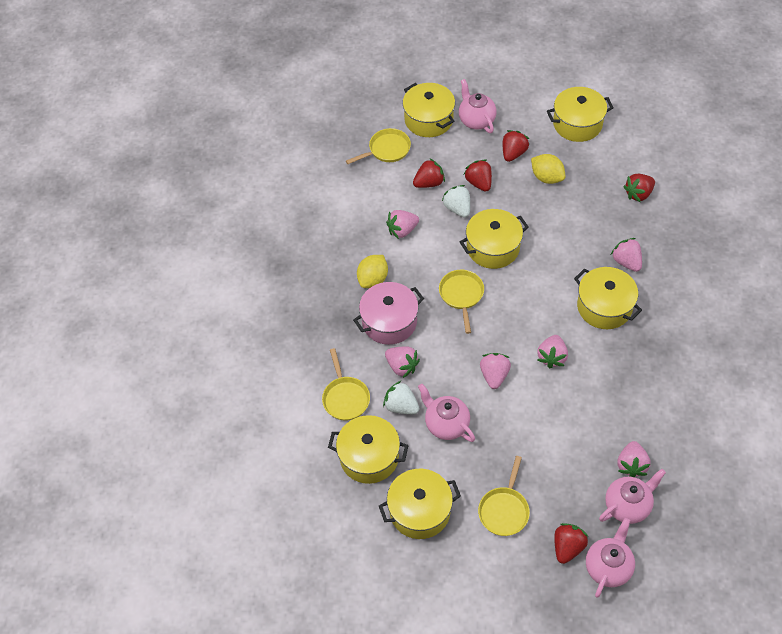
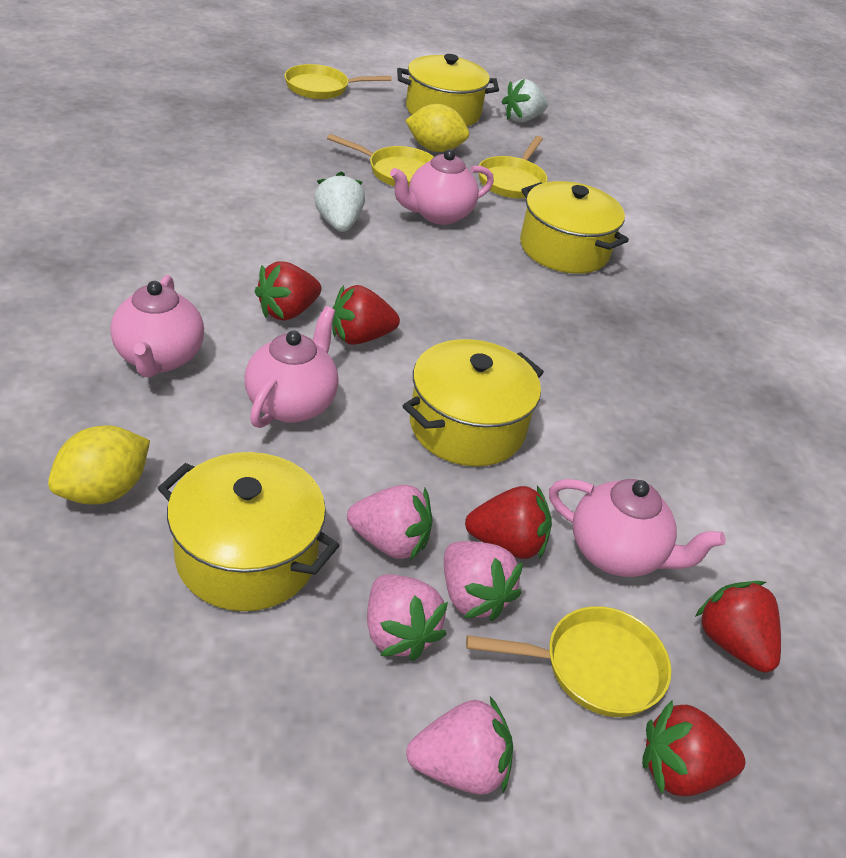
pink pot: 1 -> 0
pink strawberry: 6 -> 4
yellow pot: 6 -> 4

